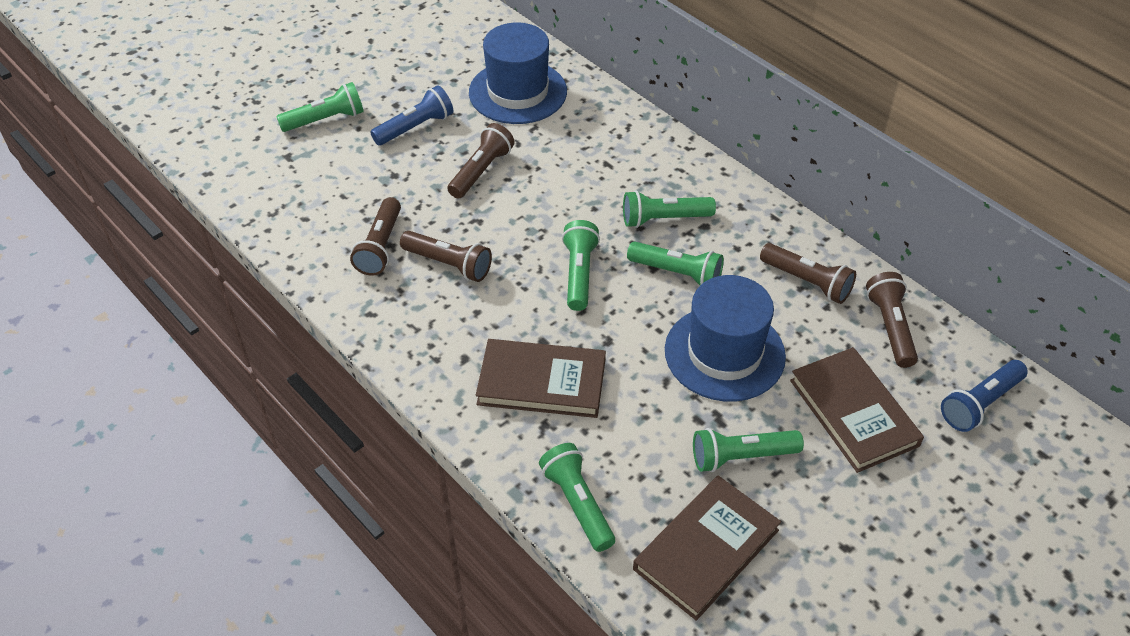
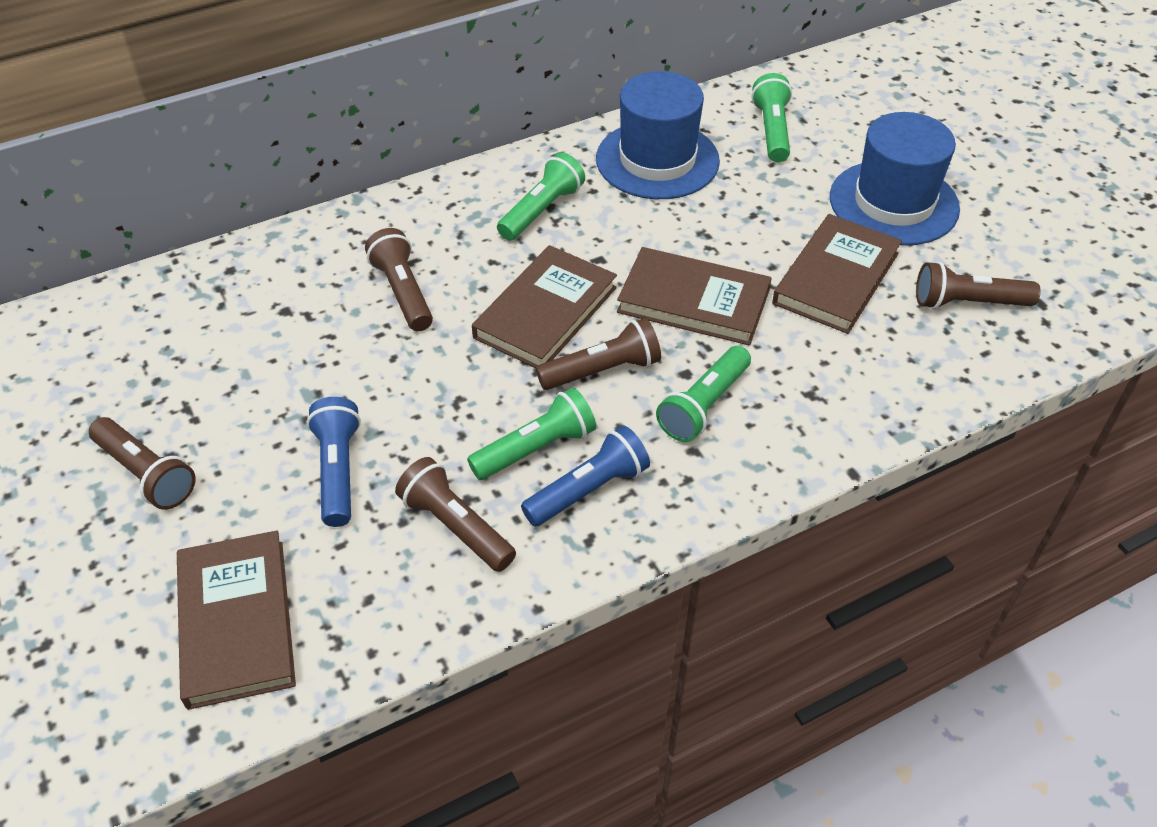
brown book: 3 -> 4
green flashlight: 6 -> 4

